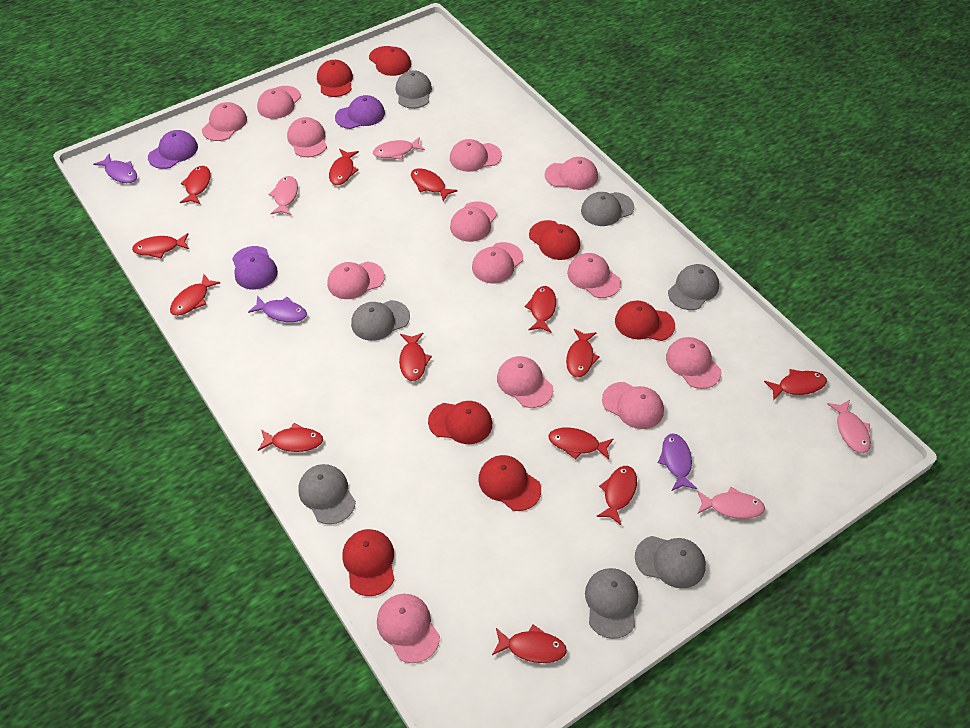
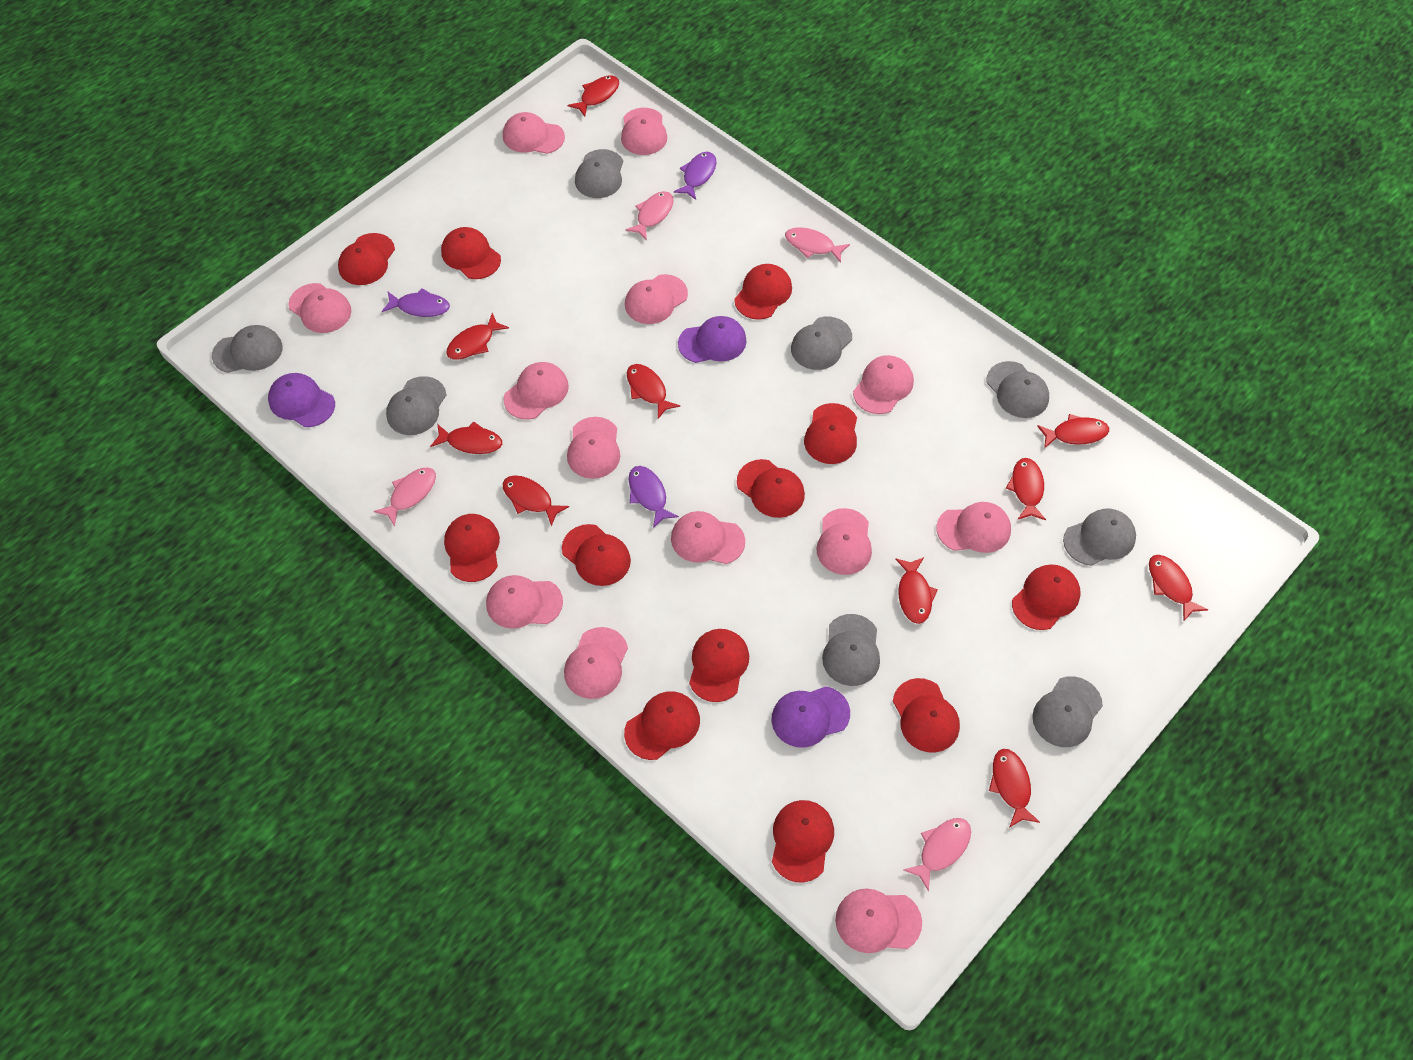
grey cap: 7 -> 8
red cap: 7 -> 12
red fish: 13 -> 10

